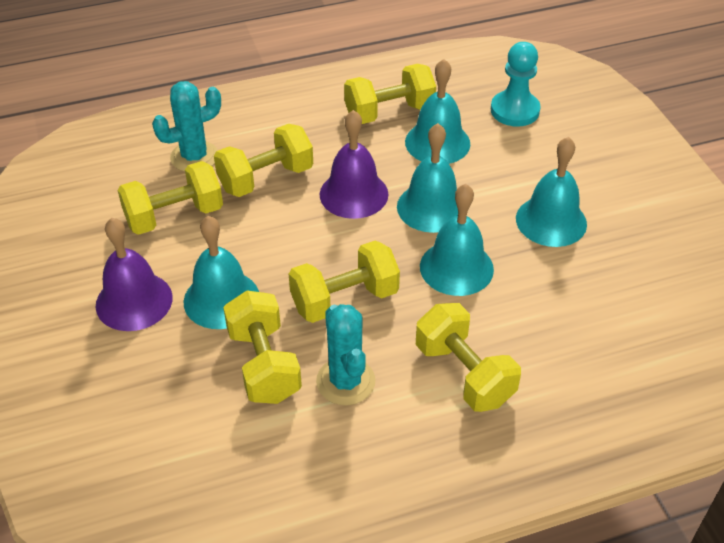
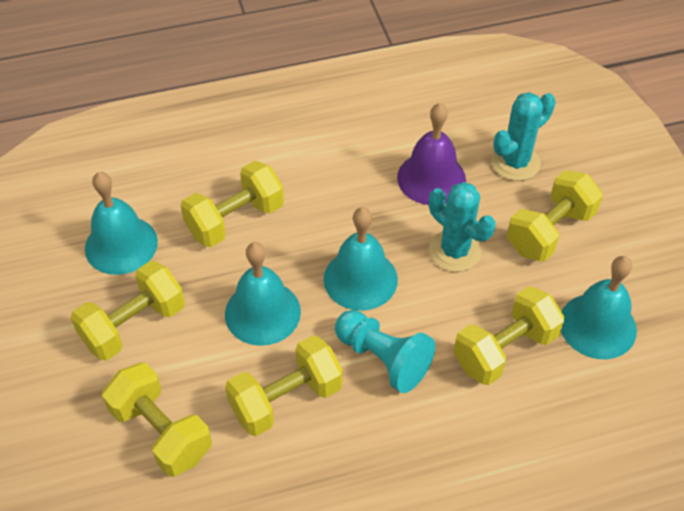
purple bell: 2 -> 1
turquoise bell: 5 -> 4

